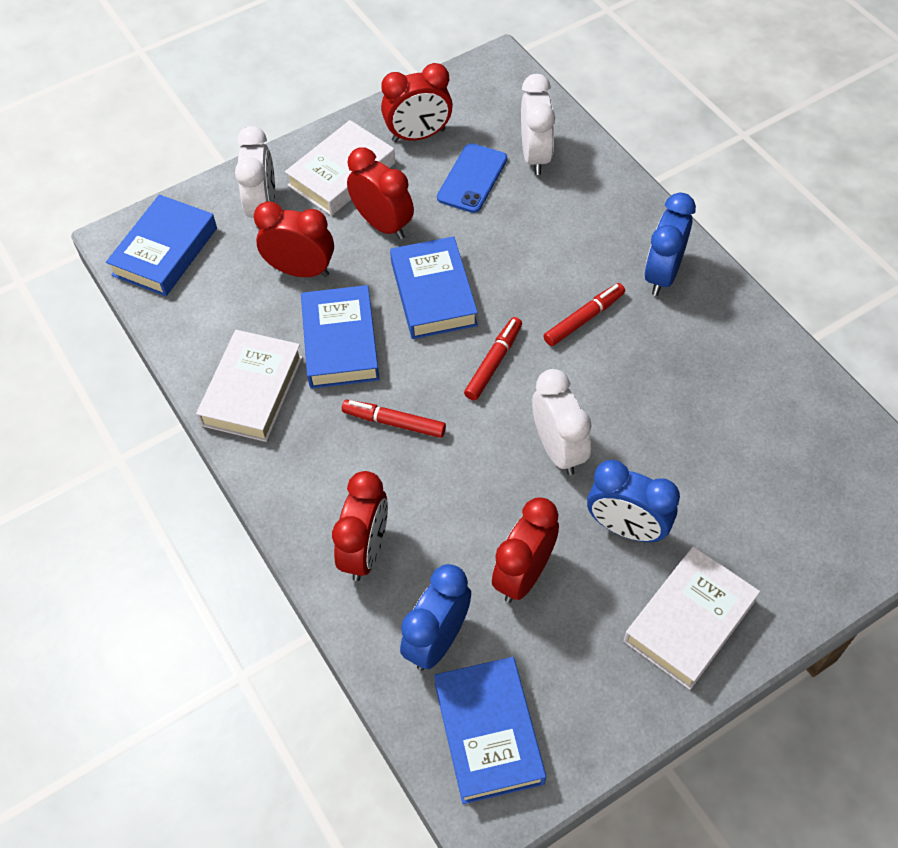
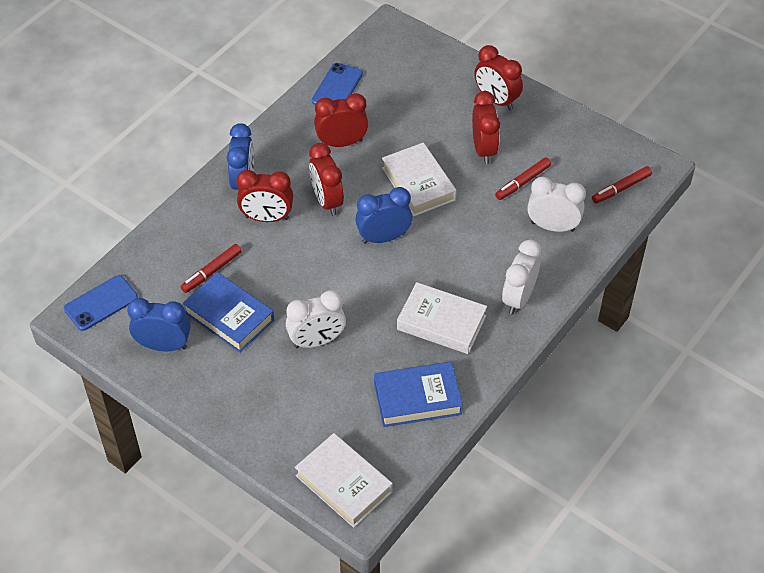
blue book: 4 -> 2
blue phone: 1 -> 2

